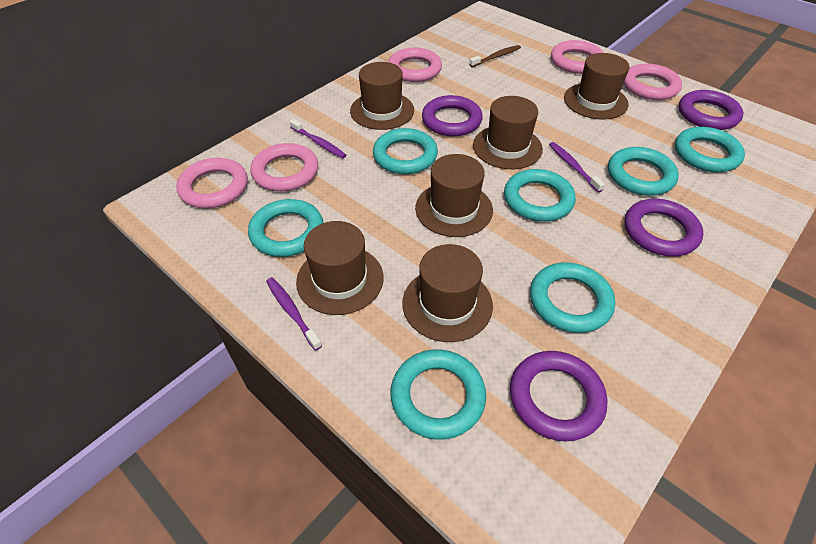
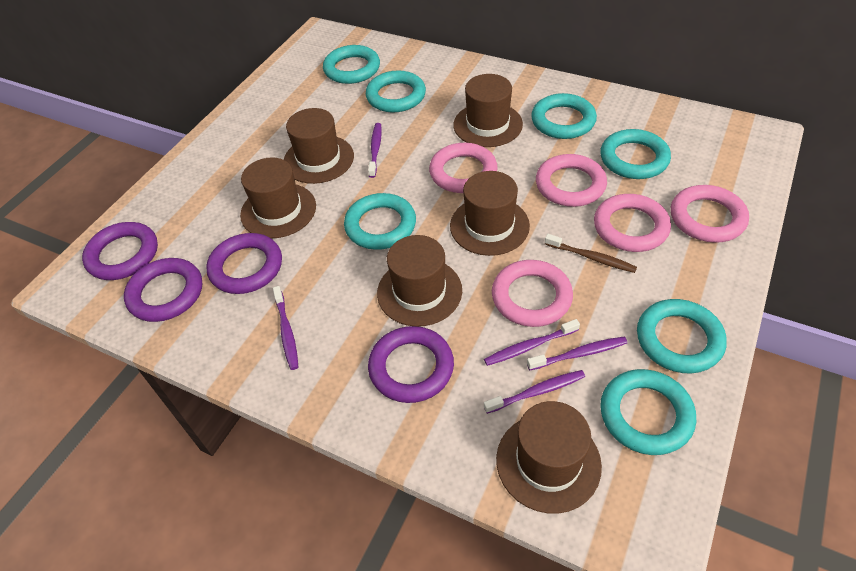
purple toothbrush: 3 -> 5

